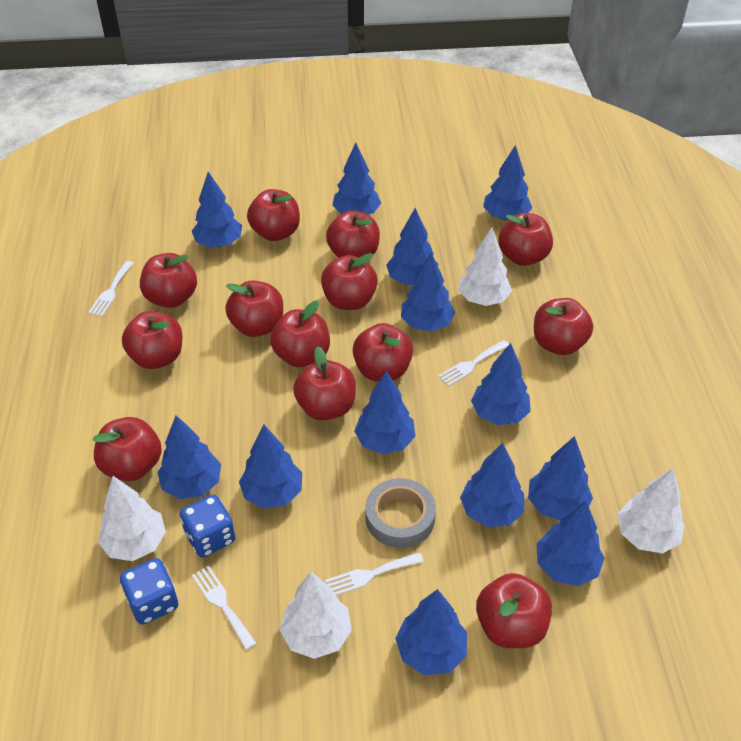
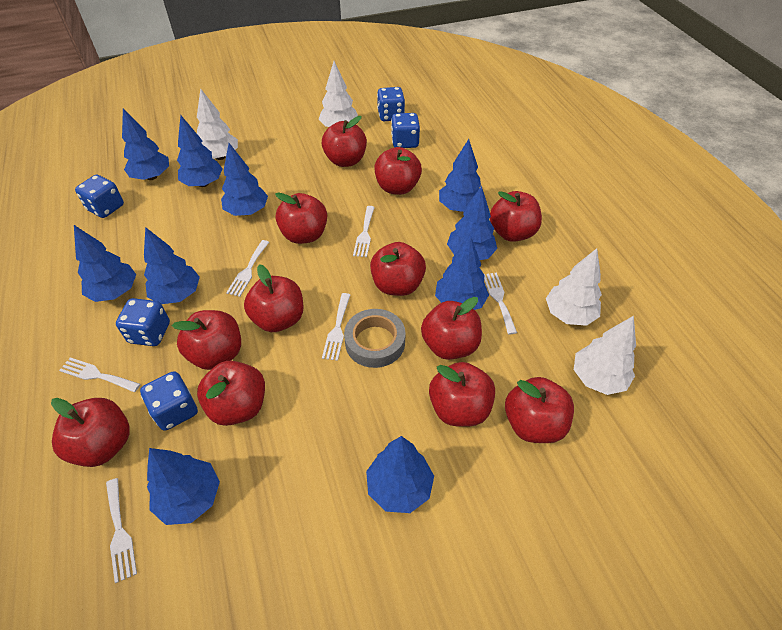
blue dice: 2 -> 5
blue tree: 13 -> 10
red apple: 13 -> 12
white fork: 4 -> 6

